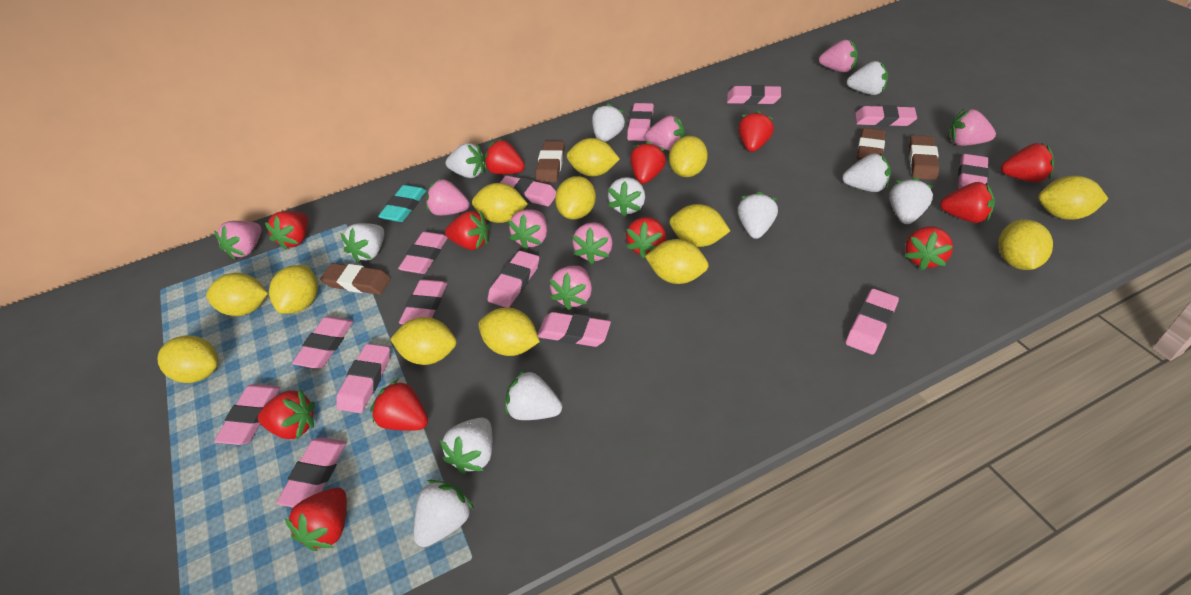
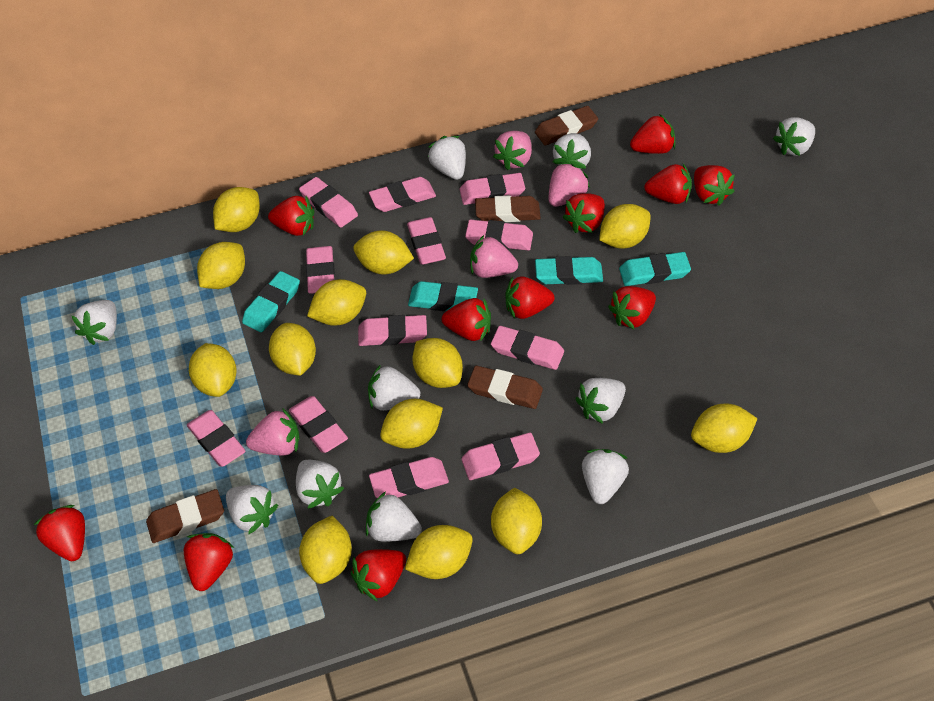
pink eraser: 14 -> 12
pink strawberry: 8 -> 4
red strawberry: 12 -> 11
turquoise eraser: 1 -> 4
white strawberry: 11 -> 10

